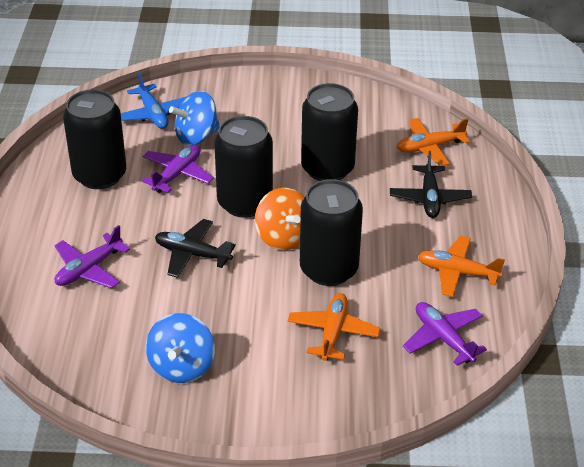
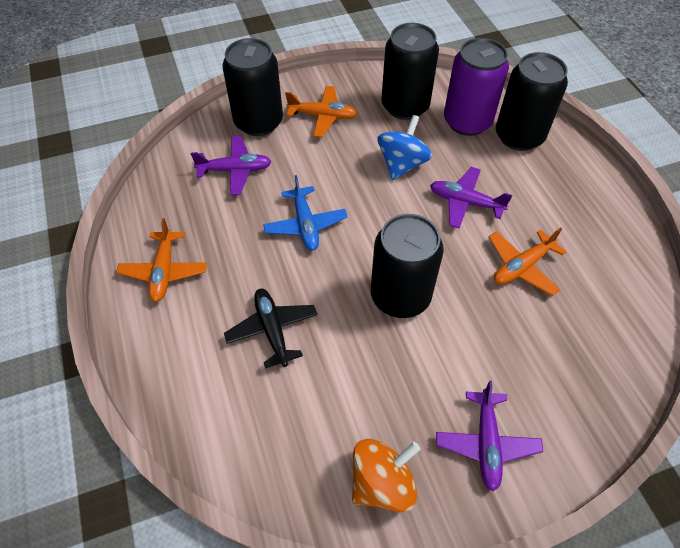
black plane: 2 -> 1
blue spinning top: 2 -> 1
purple can: 0 -> 1

